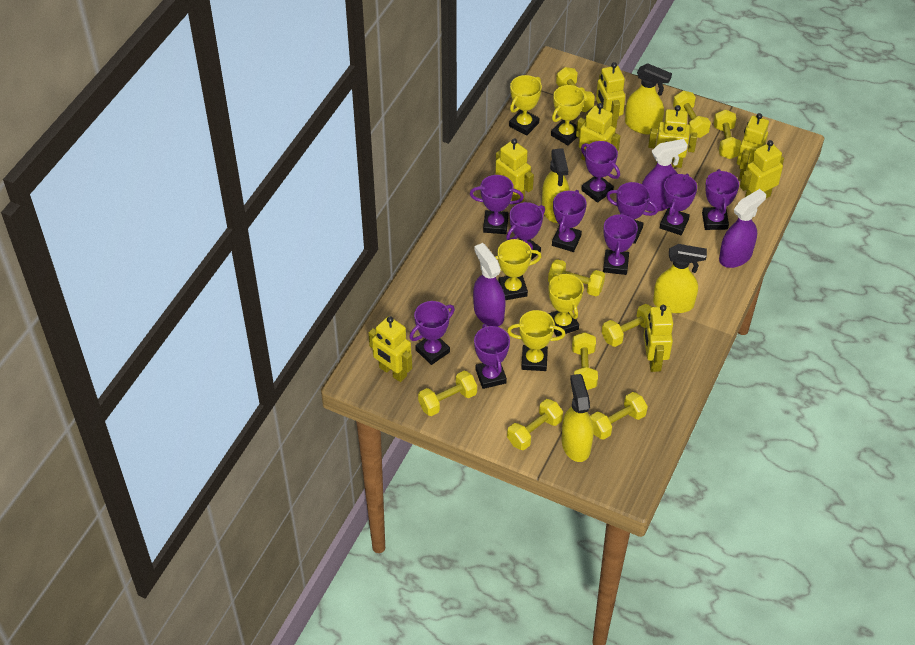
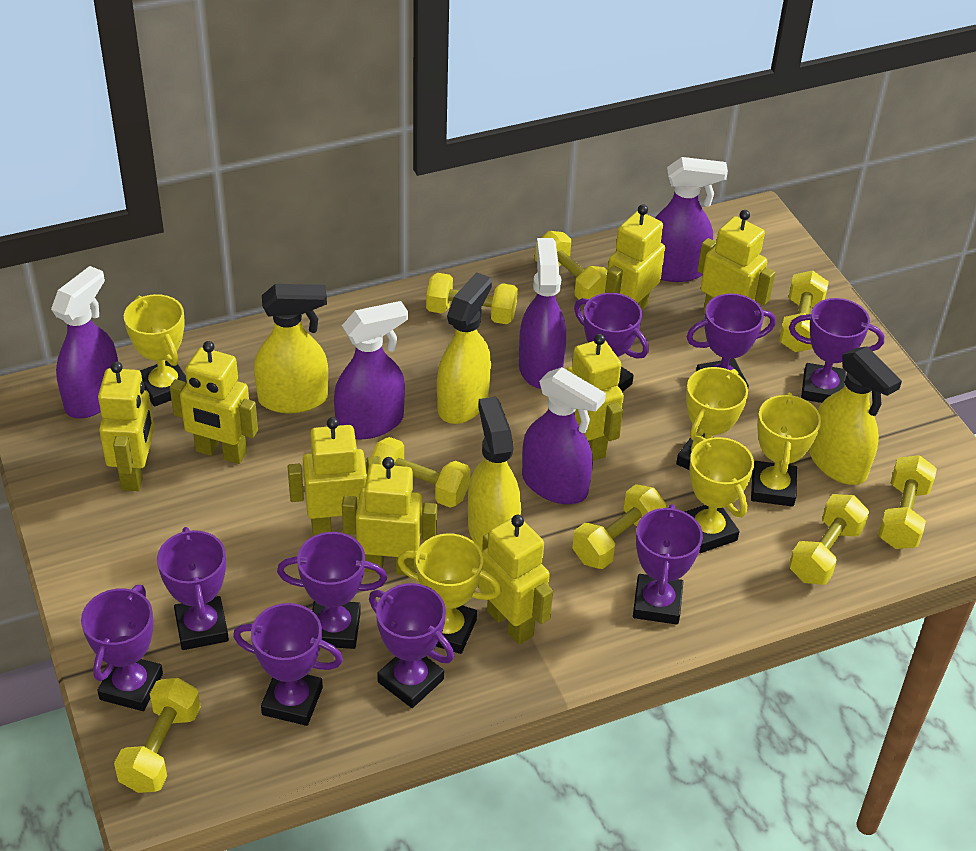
purple spray bottle: 3 -> 5
purple trophy: 10 -> 9
yellow dumbbell: 9 -> 8

